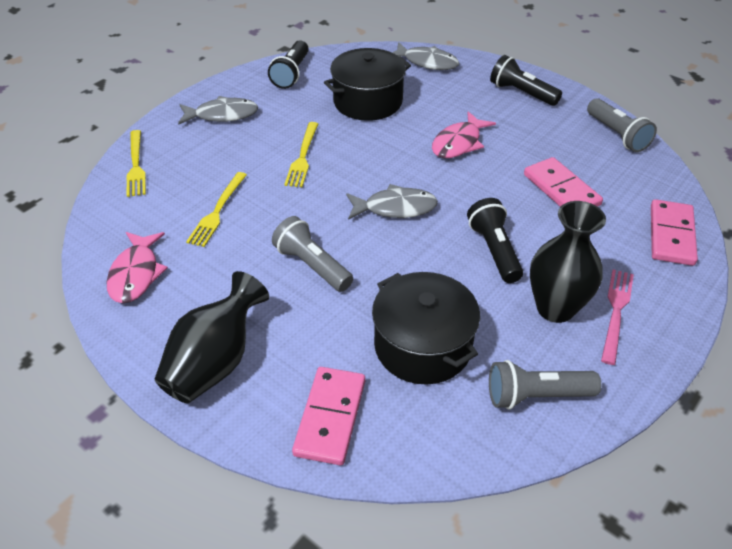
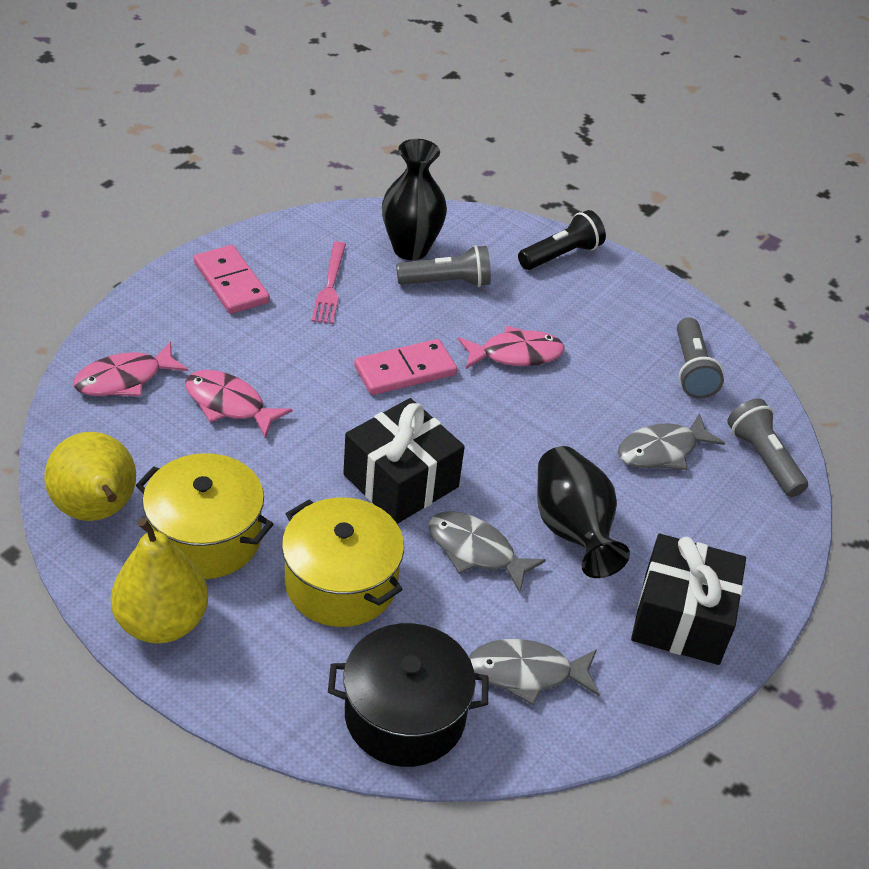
black flashlight: 3 -> 1
black gift: 0 -> 2
black pot: 2 -> 1
pink domino: 3 -> 2
pink fish: 2 -> 3
yellow fork: 3 -> 0
yellow pear: 0 -> 2
yellow pot: 0 -> 2

